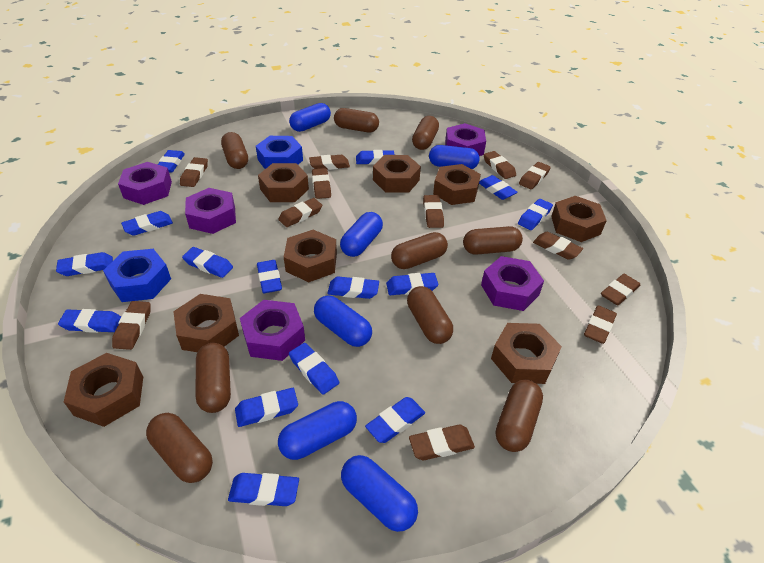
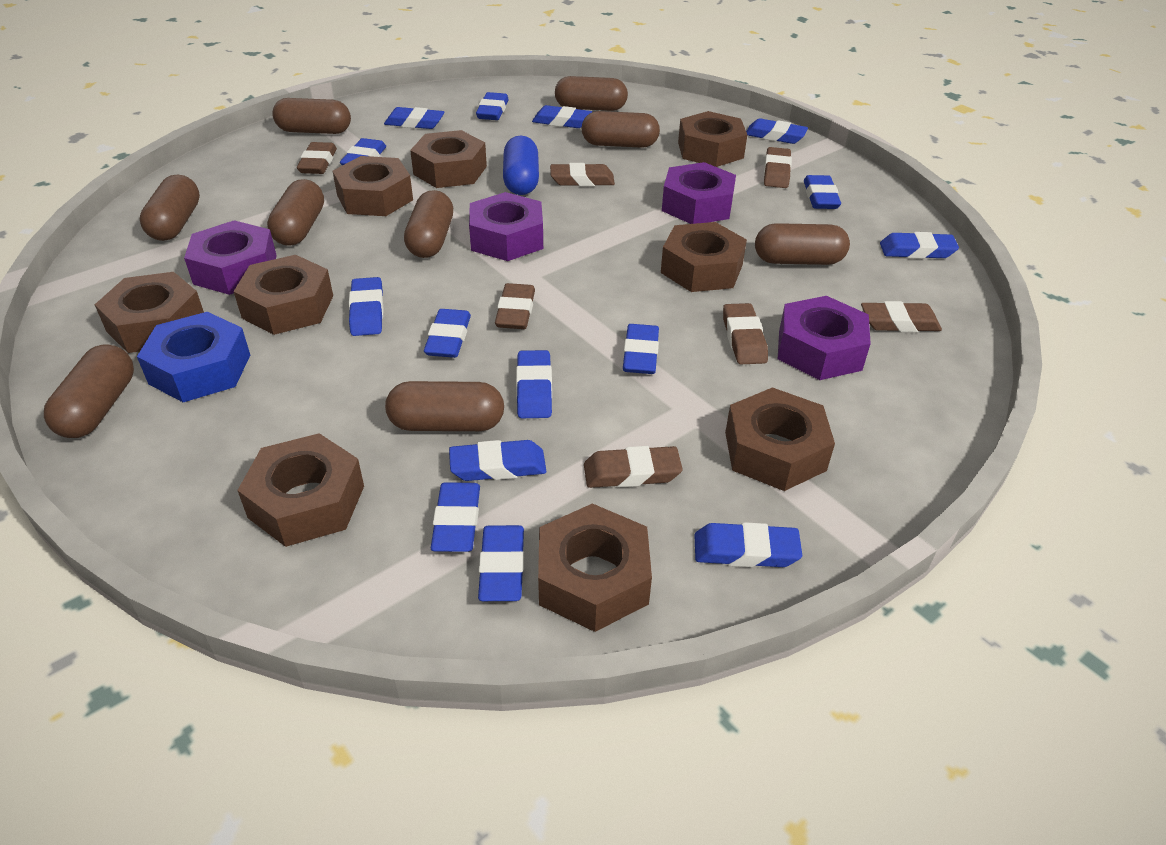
blue capsule: 6 -> 1
blue nut: 2 -> 1
brown eraser: 12 -> 7
brown nut: 8 -> 9
purple nut: 5 -> 4

